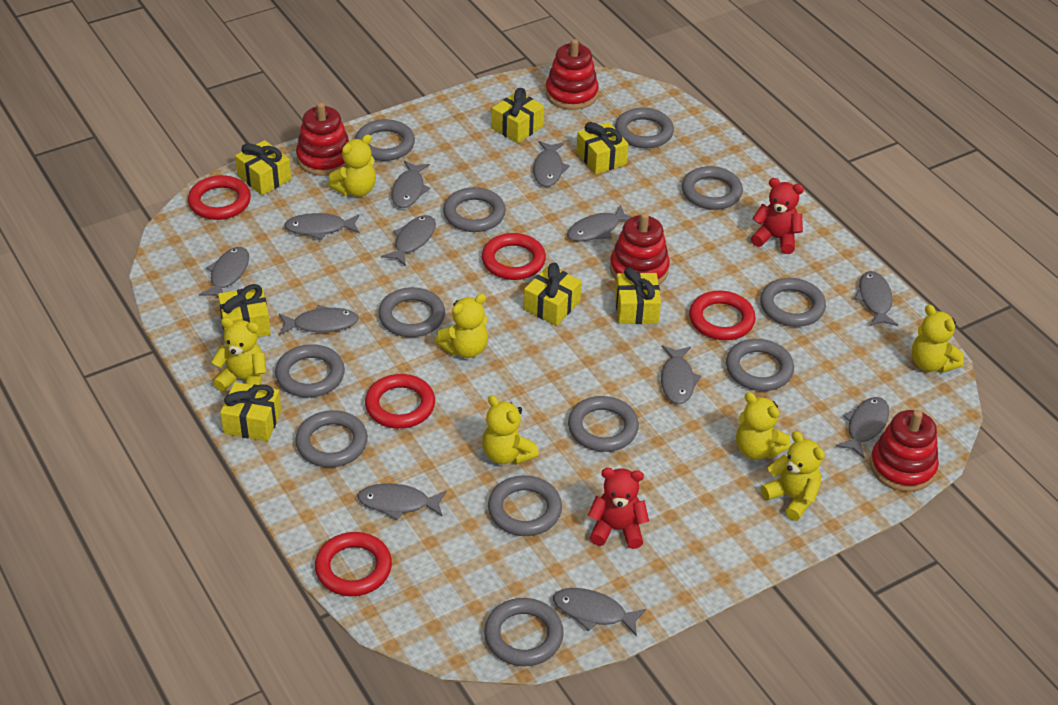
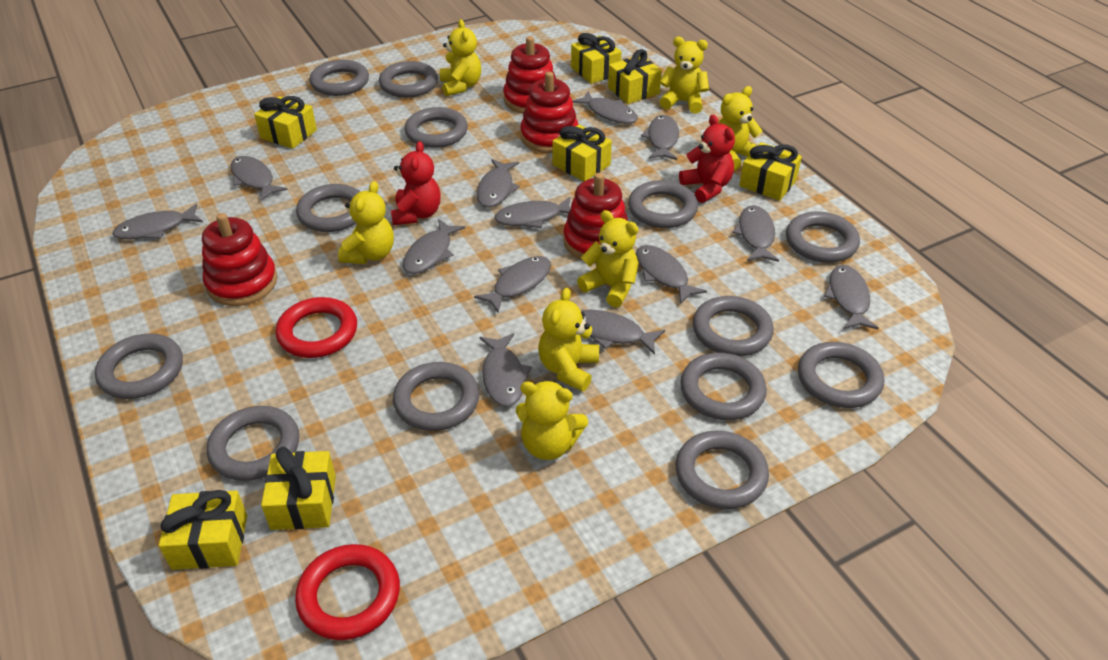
grey fish: 12 -> 13
grey ring: 12 -> 13
red ring: 5 -> 2

